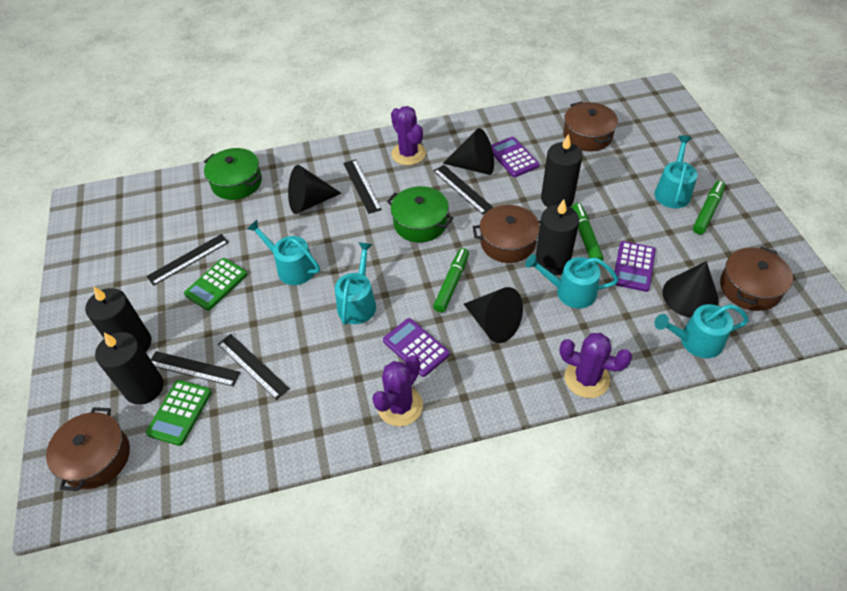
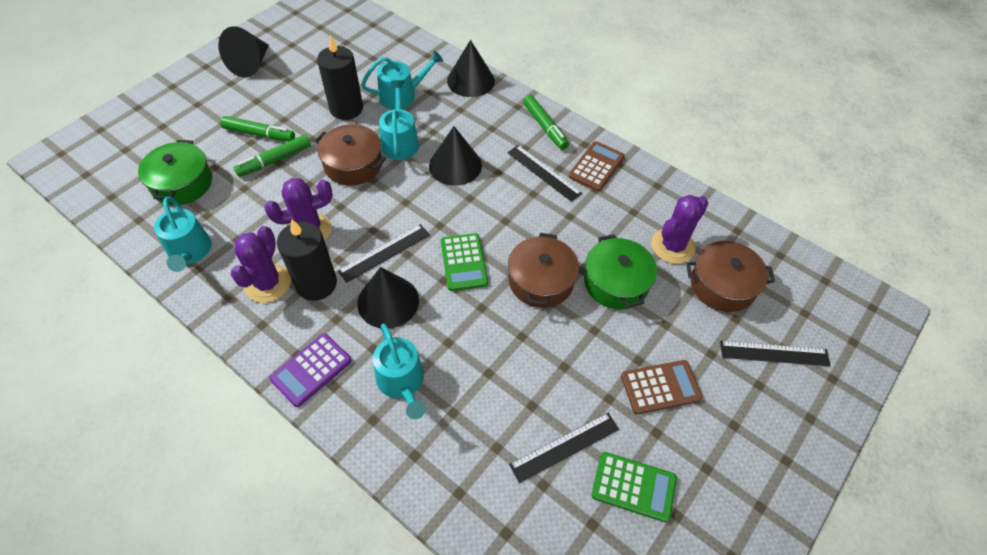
black candle: 4 -> 2
black ruler: 5 -> 4
brown calculator: 0 -> 2
brown pot: 4 -> 3
purple calculator: 3 -> 1
turquoise watering can: 5 -> 4

